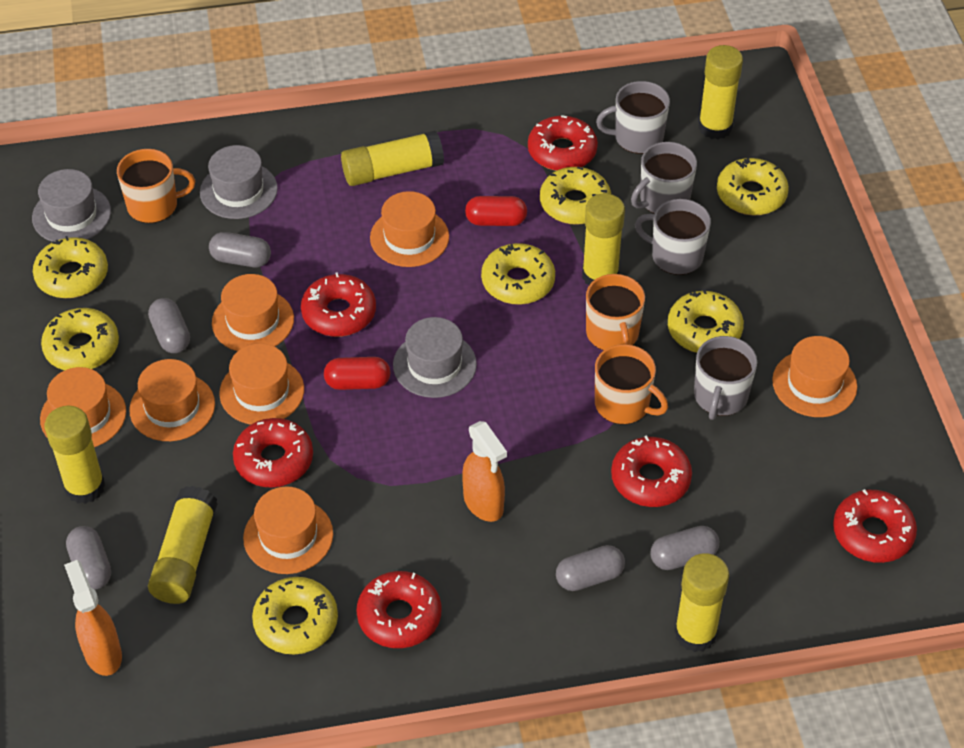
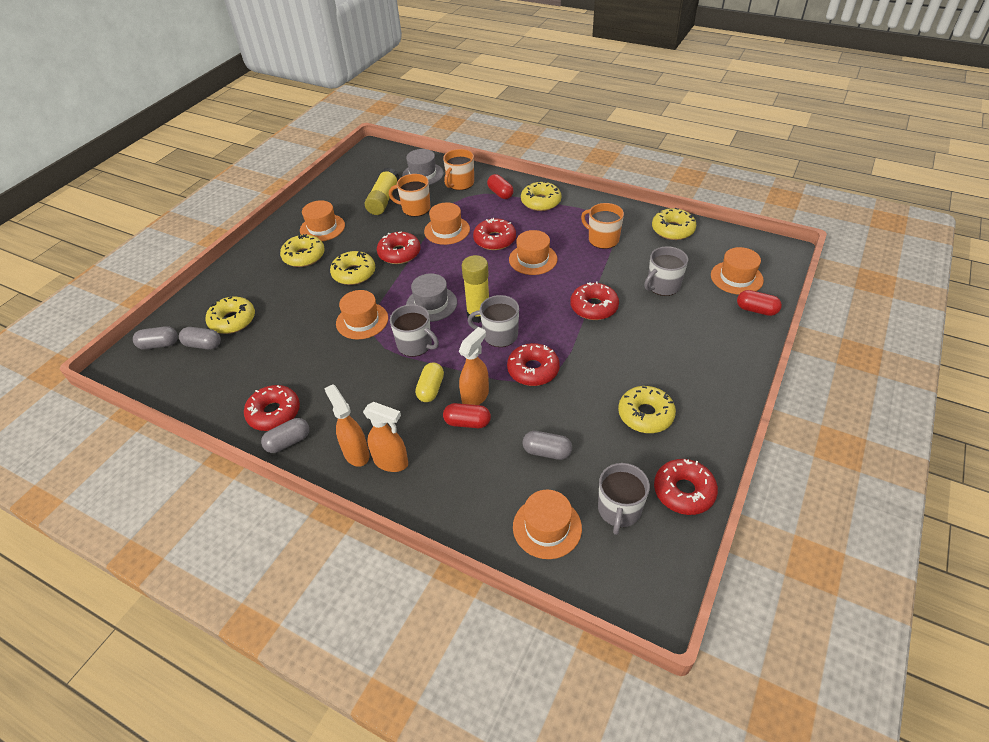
grey capsule: 5 -> 4
grey hat: 3 -> 2
orange hat: 7 -> 6
orange spray bottle: 2 -> 3
red capsule: 2 -> 3
yellow capsule: 0 -> 1
yellow donut: 7 -> 6
yellow glue stick: 6 -> 2

